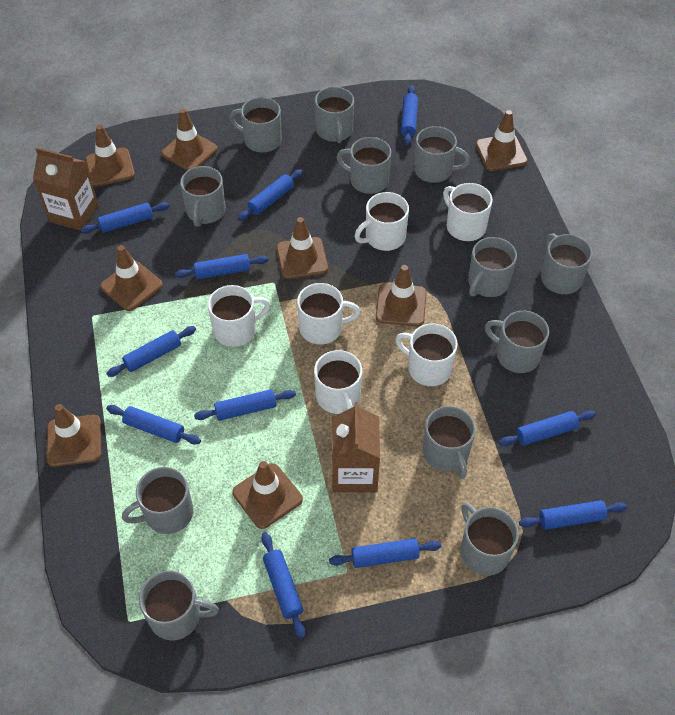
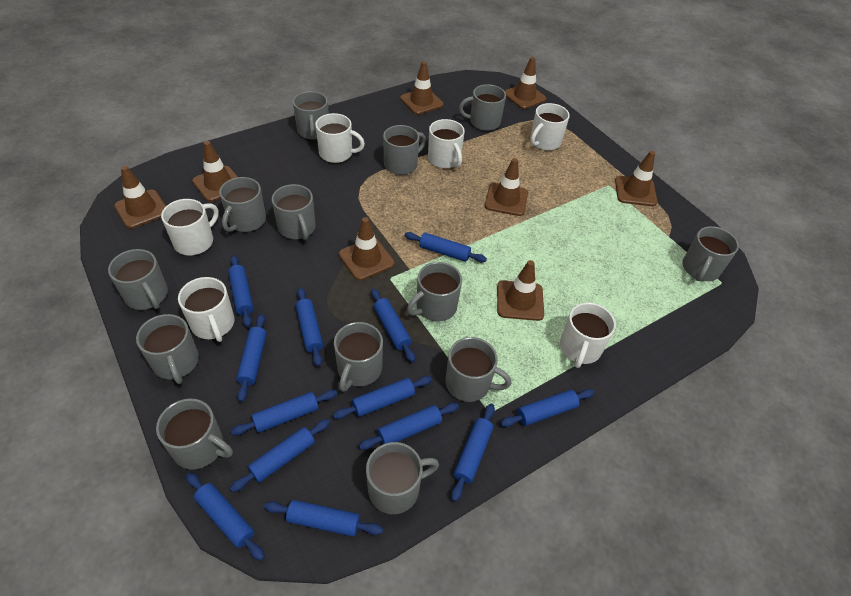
blue rolling pin: 11 -> 13
brown carton: 2 -> 0
grey mug: 12 -> 13

